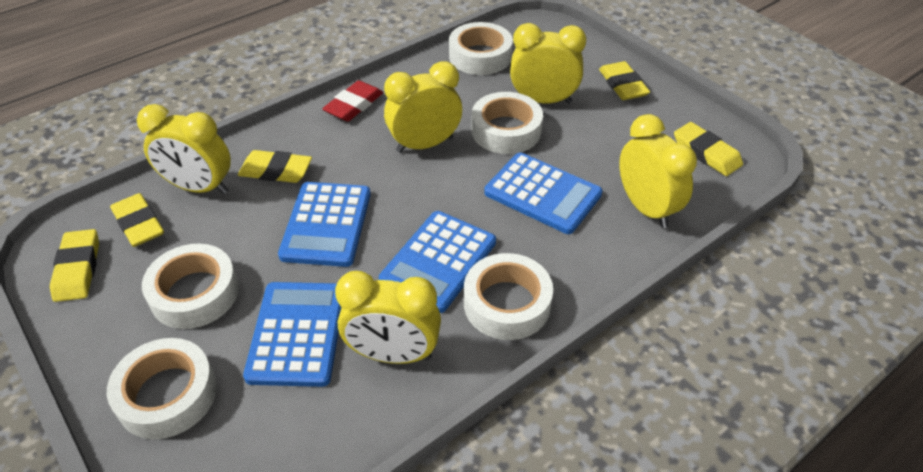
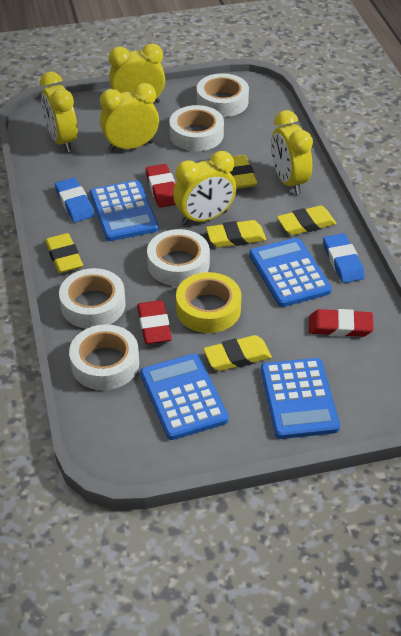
blue eraser: 0 -> 2
red eraser: 1 -> 3
yellow tape: 0 -> 1

